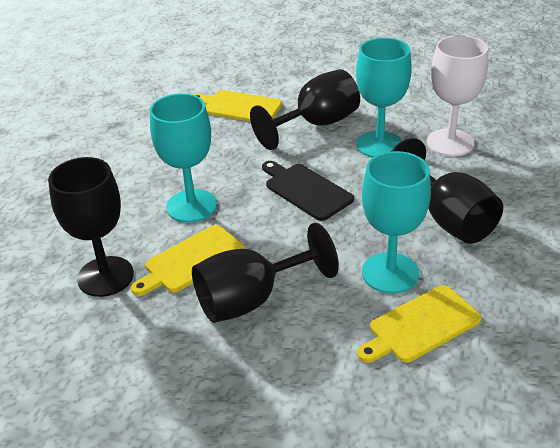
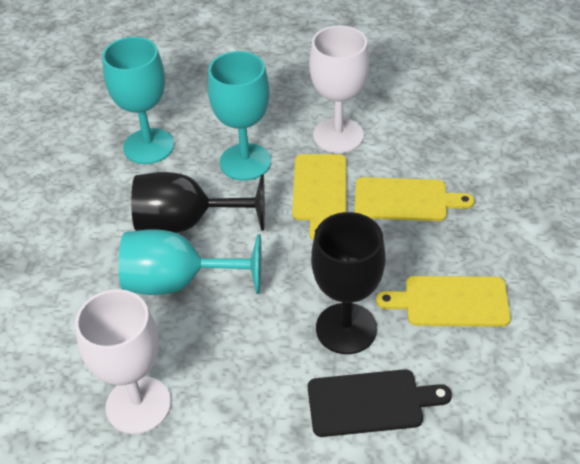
black goblet: 4 -> 2
white goblet: 1 -> 2

